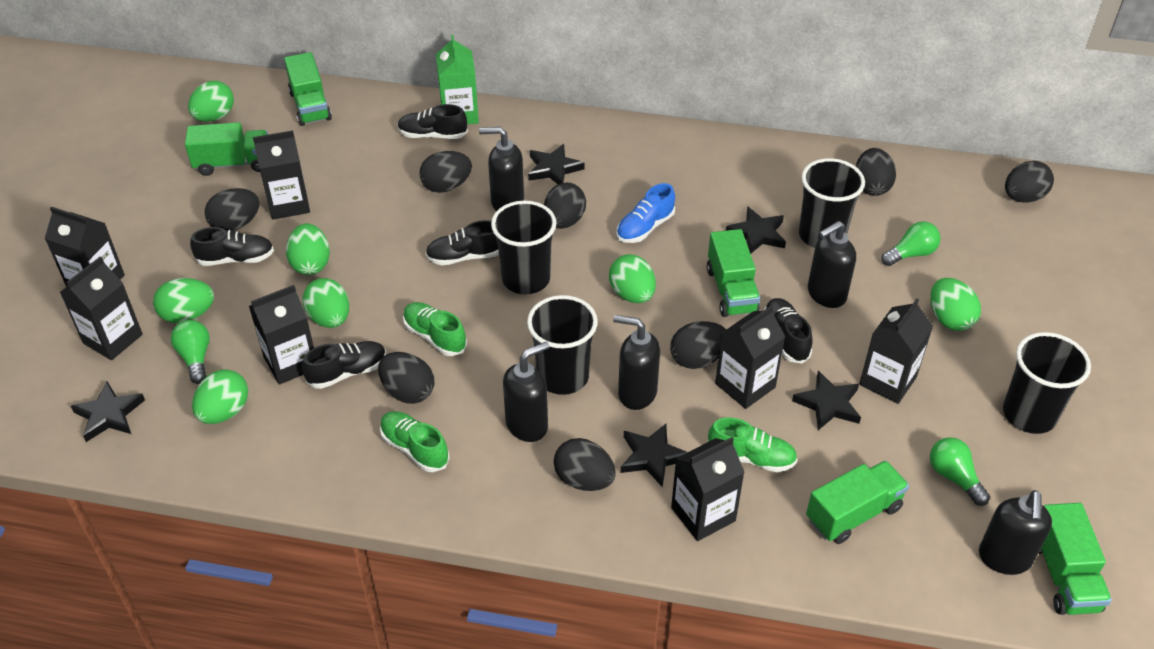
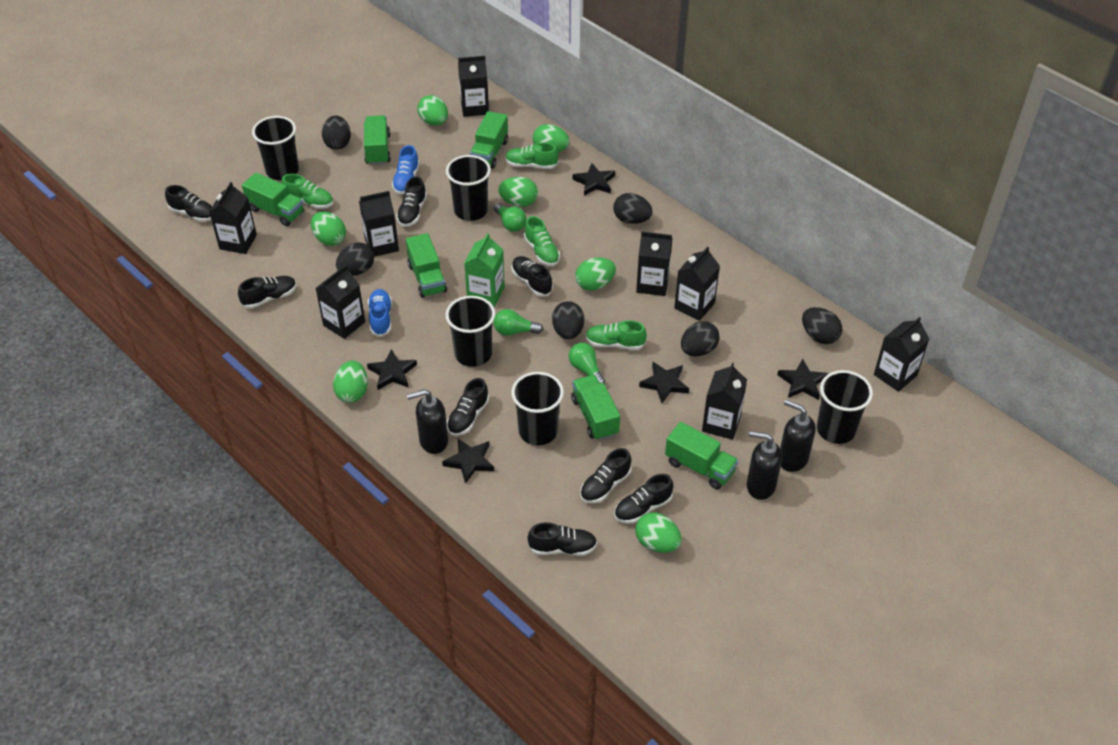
black carton: 7 -> 8
black cup: 4 -> 5
black egg: 8 -> 6
black shoe: 5 -> 8
black soap dispenser: 5 -> 3
blue shoe: 1 -> 2
green shoe: 3 -> 4
green truck: 5 -> 6

